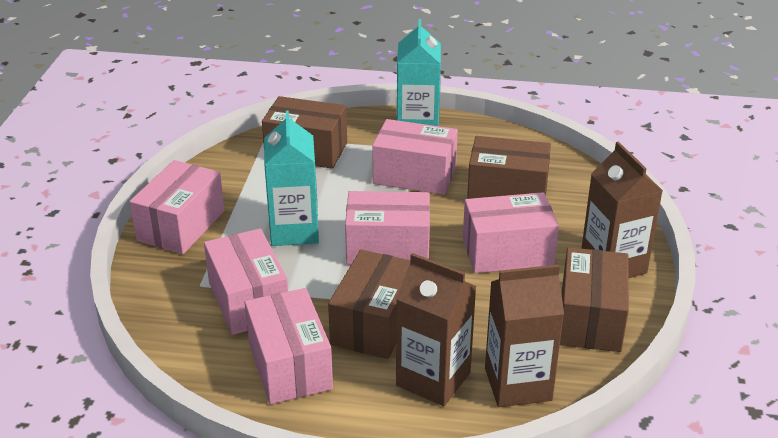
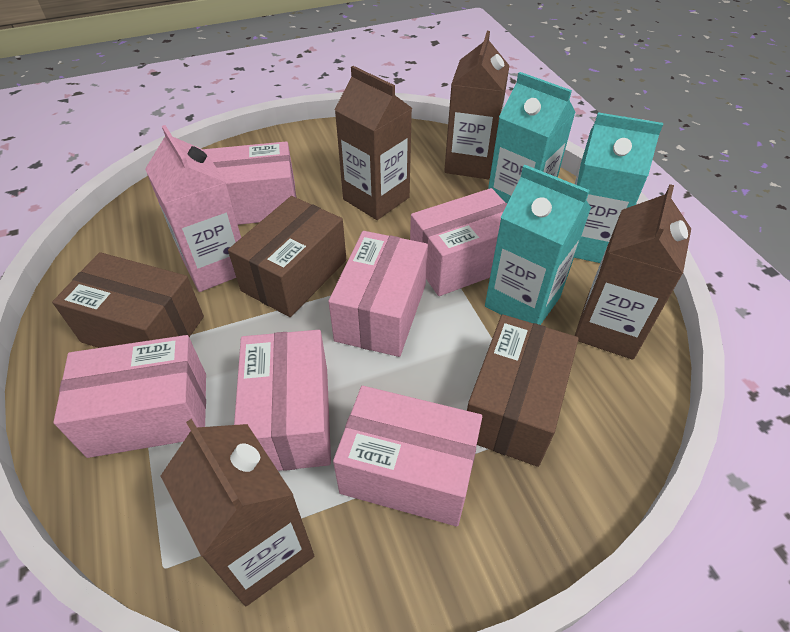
brown box: 4 -> 3
brown carton: 3 -> 4
pink carton: 0 -> 1
turquoise carton: 2 -> 3

